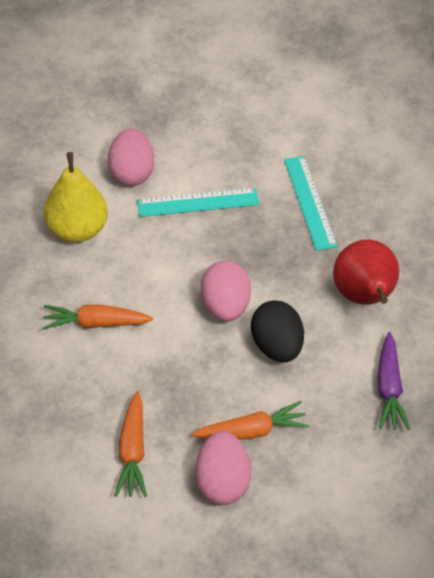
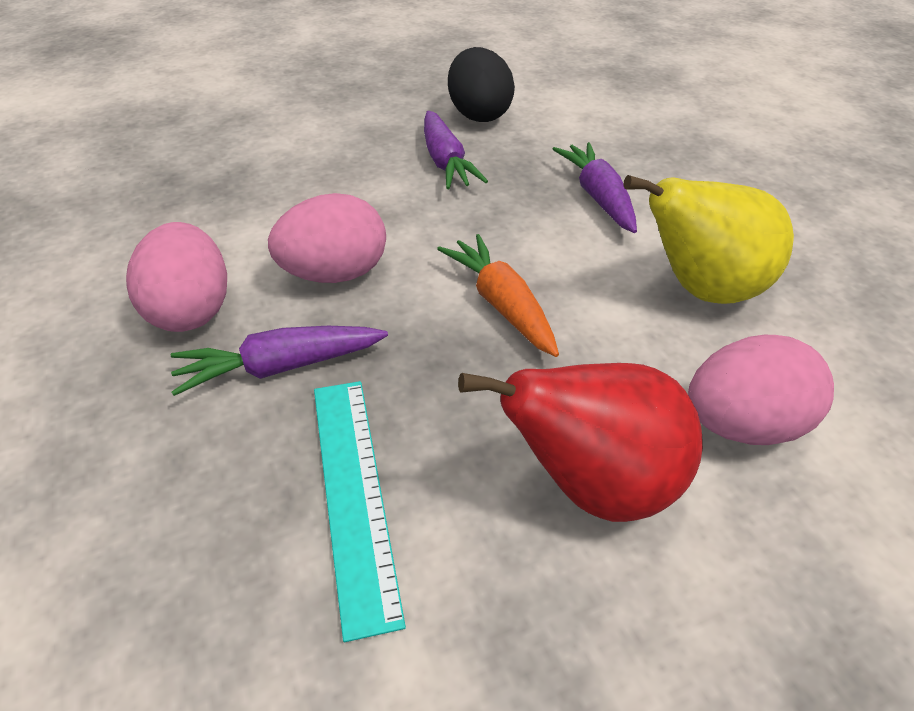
orange carrot: 3 -> 1
purple carrot: 1 -> 3
turquoise ruler: 2 -> 1

